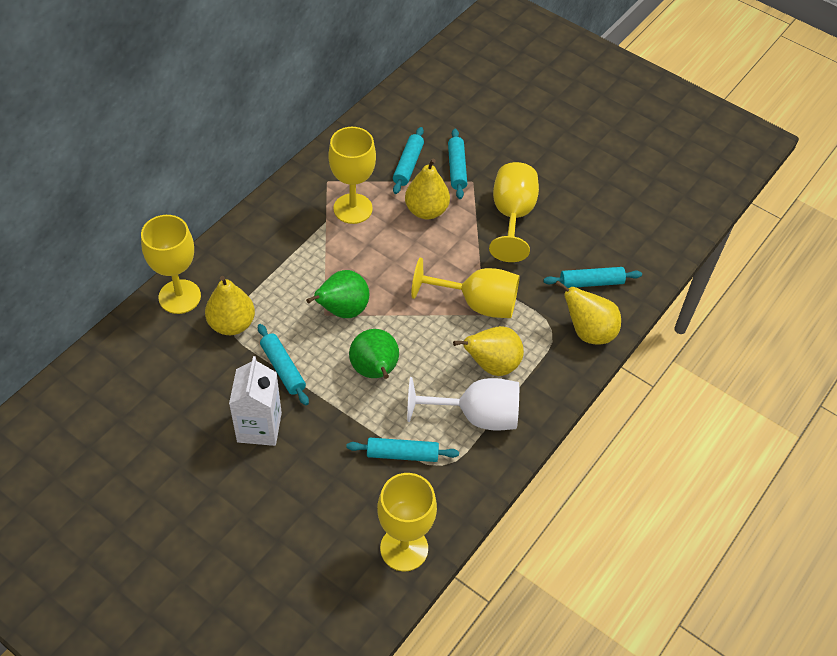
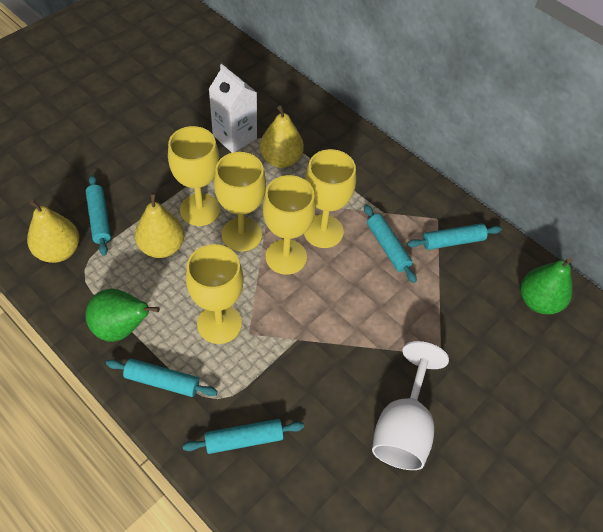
yellow pear: 4 -> 3

